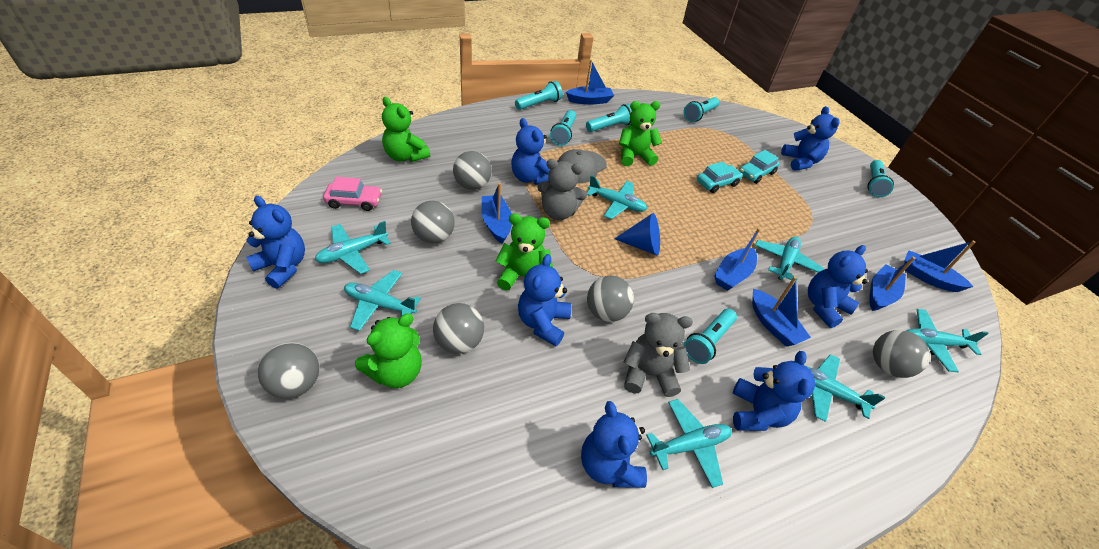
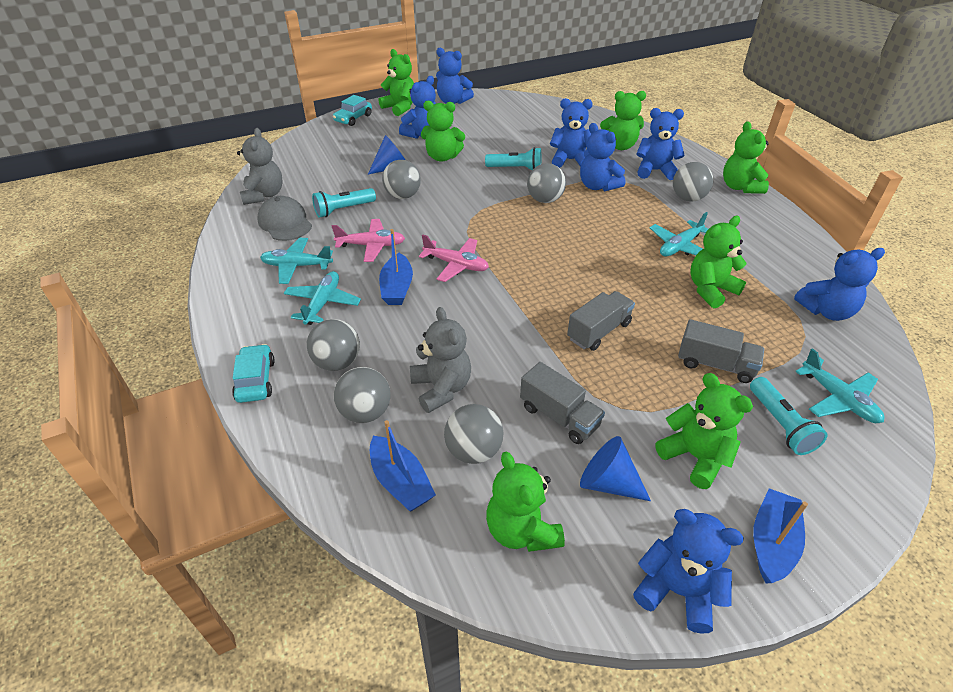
blue boat: 6 -> 3
blue cone: 1 -> 2
green teddy bear: 4 -> 7
grey truck: 0 -> 3
pink car: 1 -> 0
pink plane: 0 -> 2
turquoise flashlight: 6 -> 3
turquoise plane: 7 -> 4

